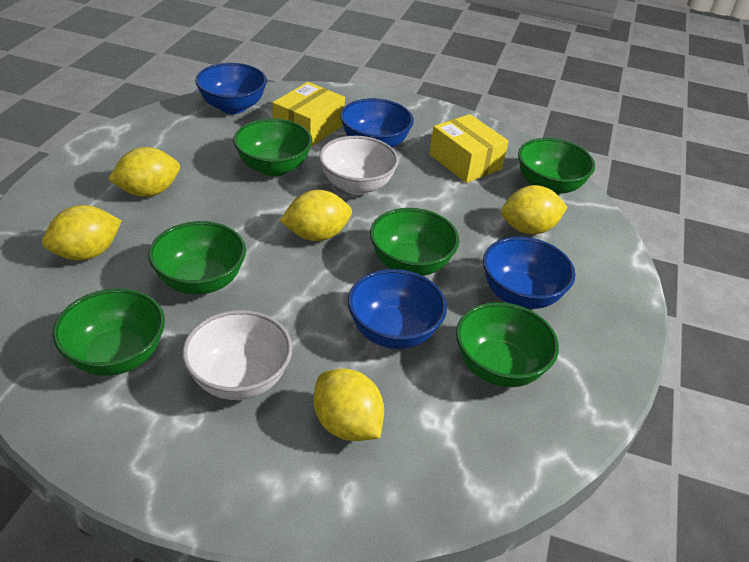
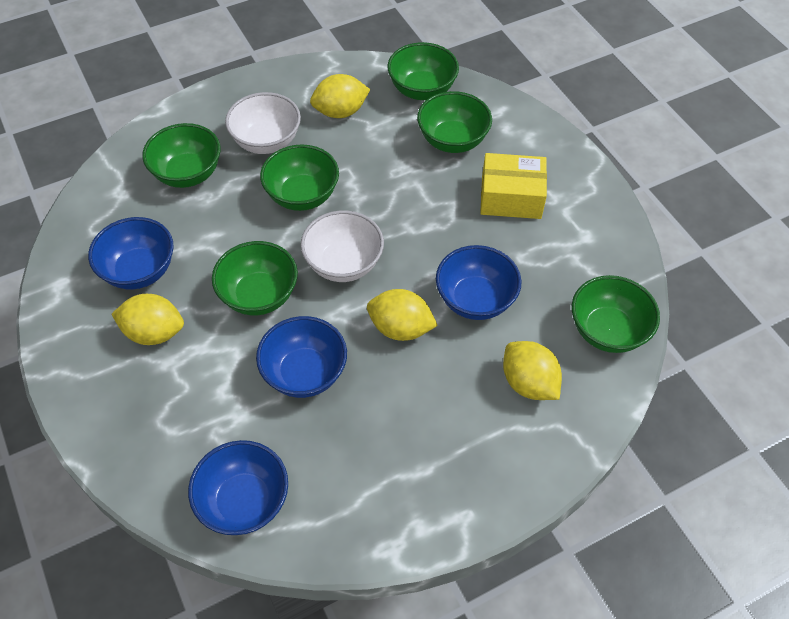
yellow box: 2 -> 1
yellow lemon: 5 -> 4

